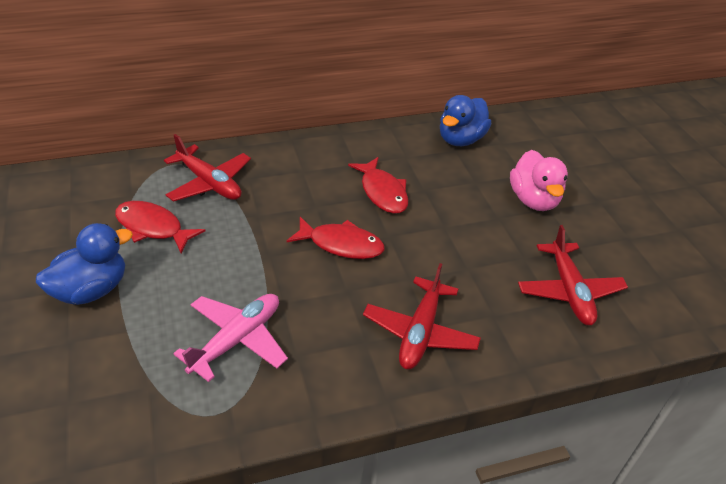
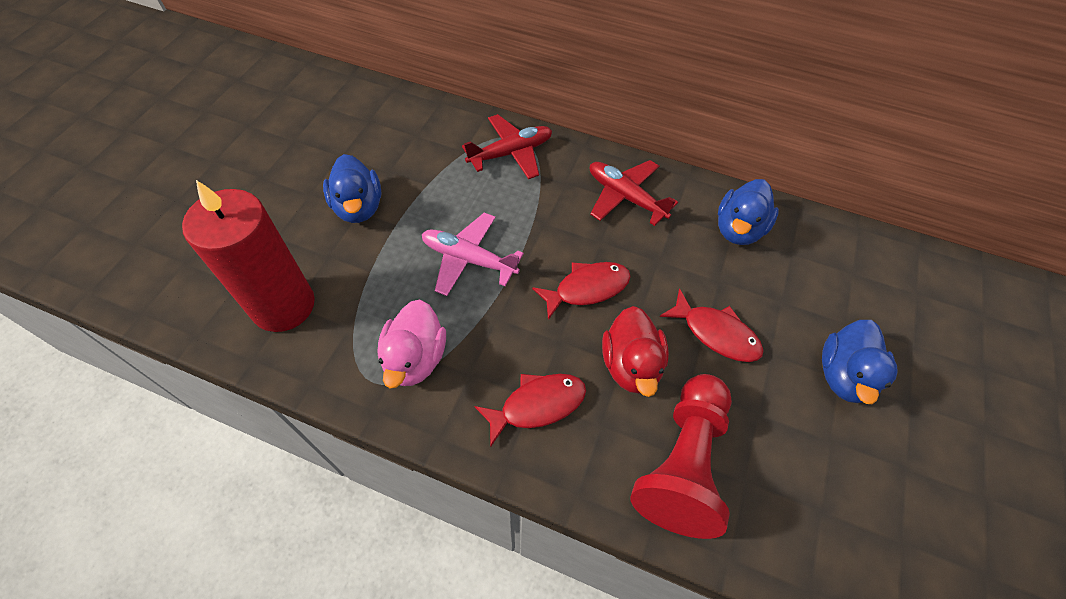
blue duck: 2 -> 3
red candle: 0 -> 1
red duck: 0 -> 1
red pawn: 0 -> 1
red plane: 3 -> 2

